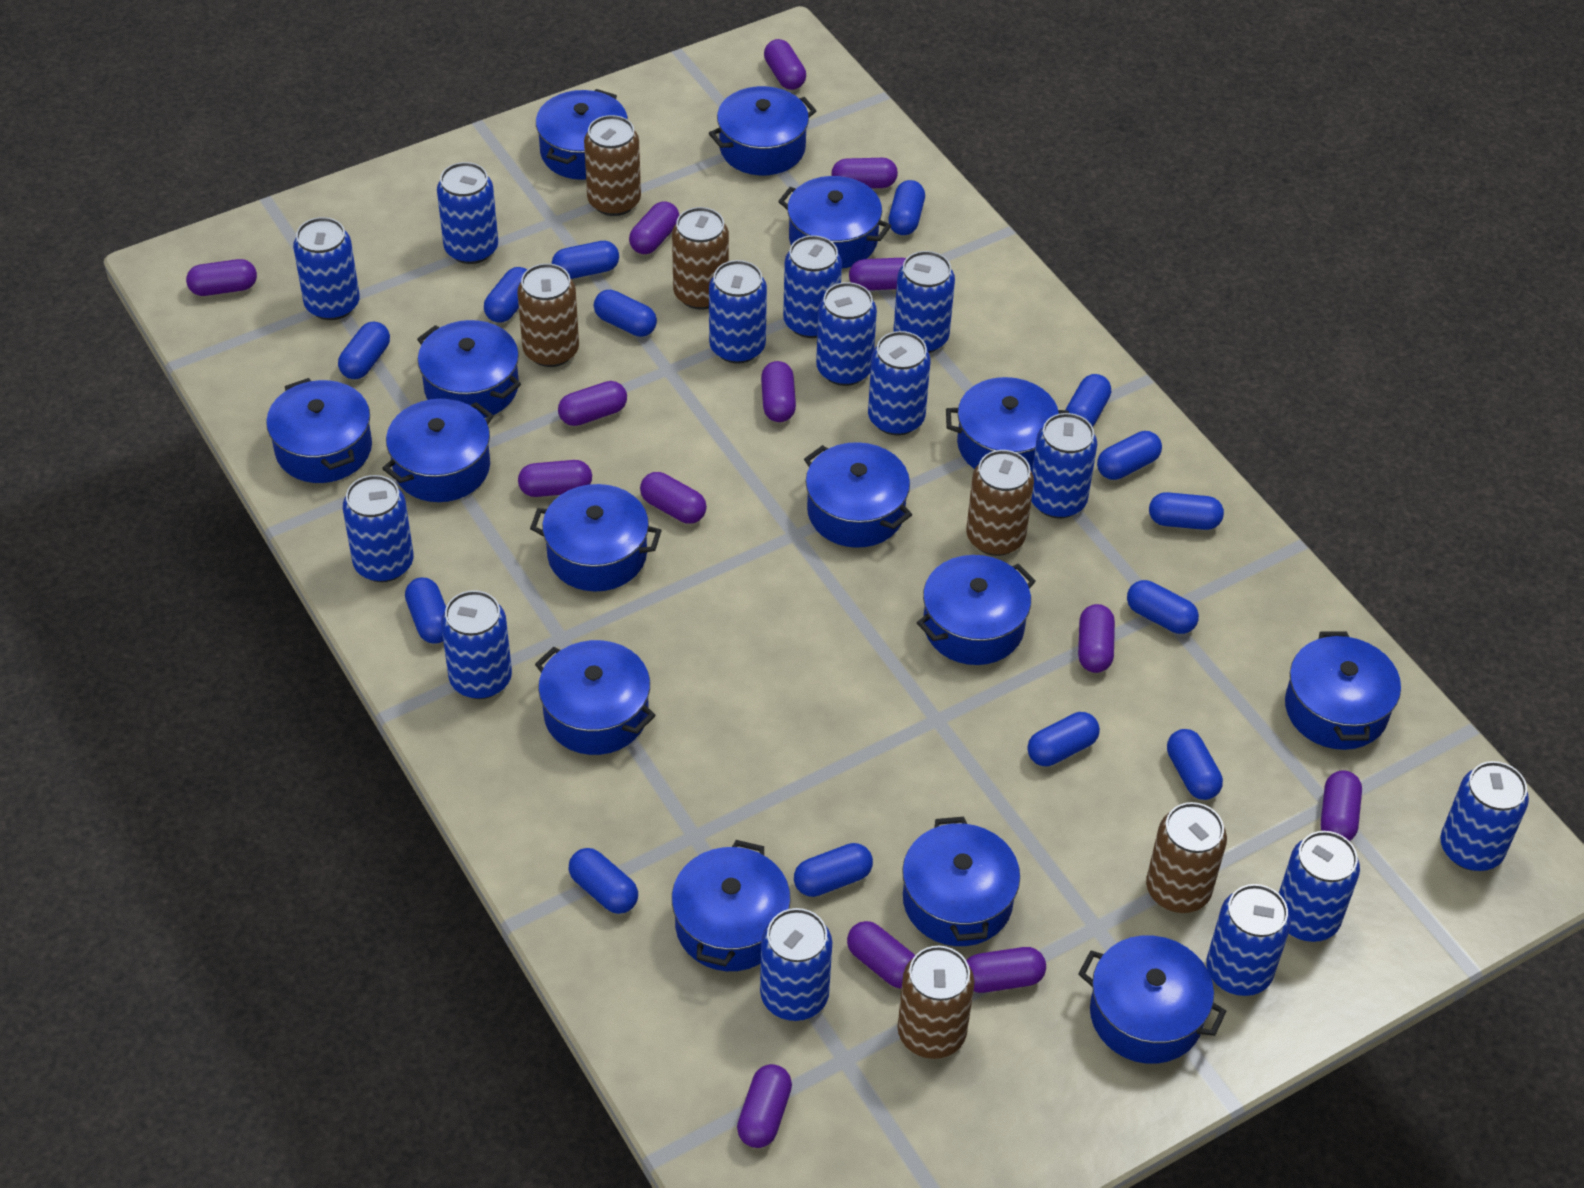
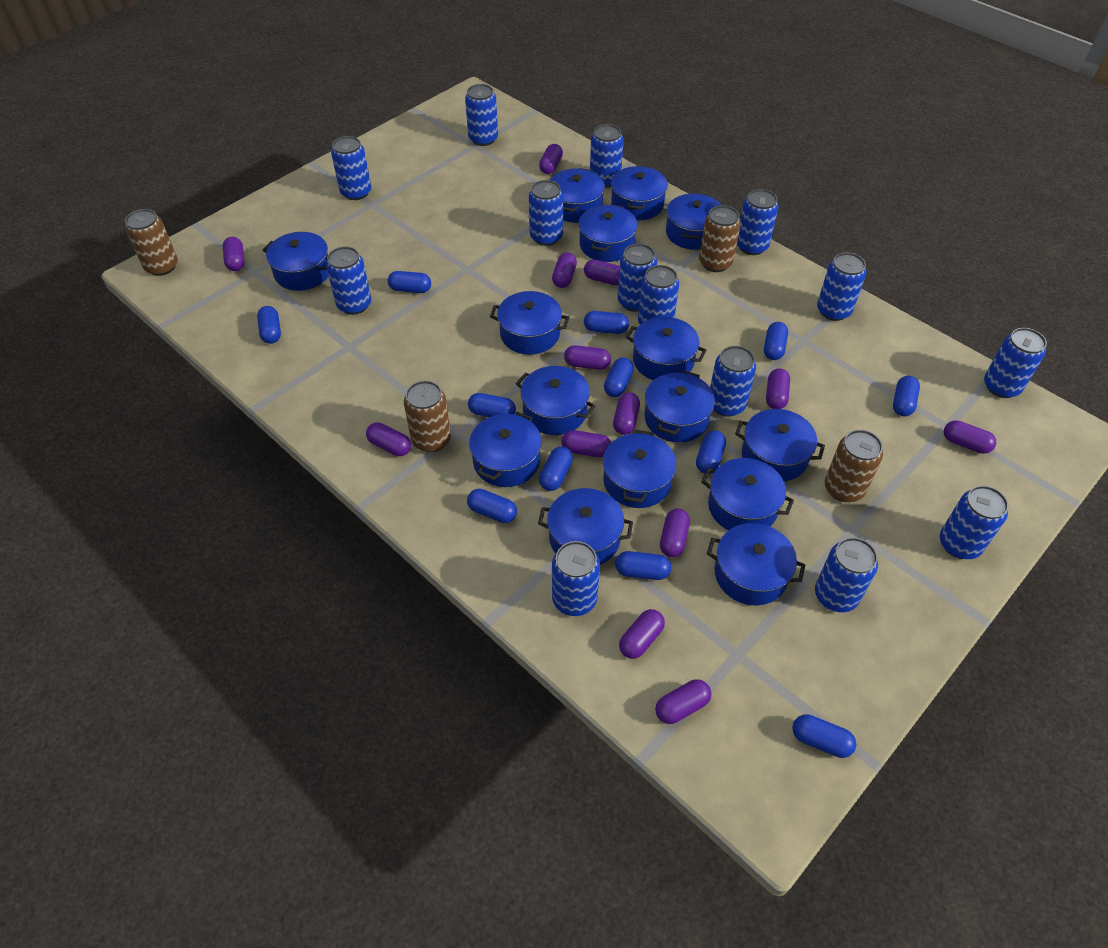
blue capsule: 14 -> 12
brown can: 6 -> 4
purple capsule: 14 -> 13

